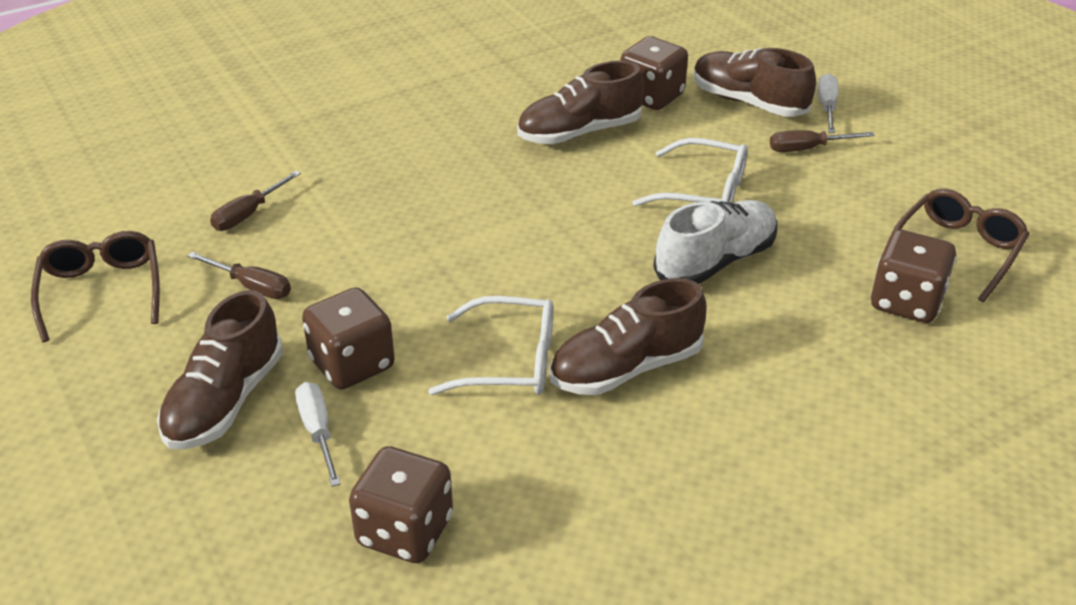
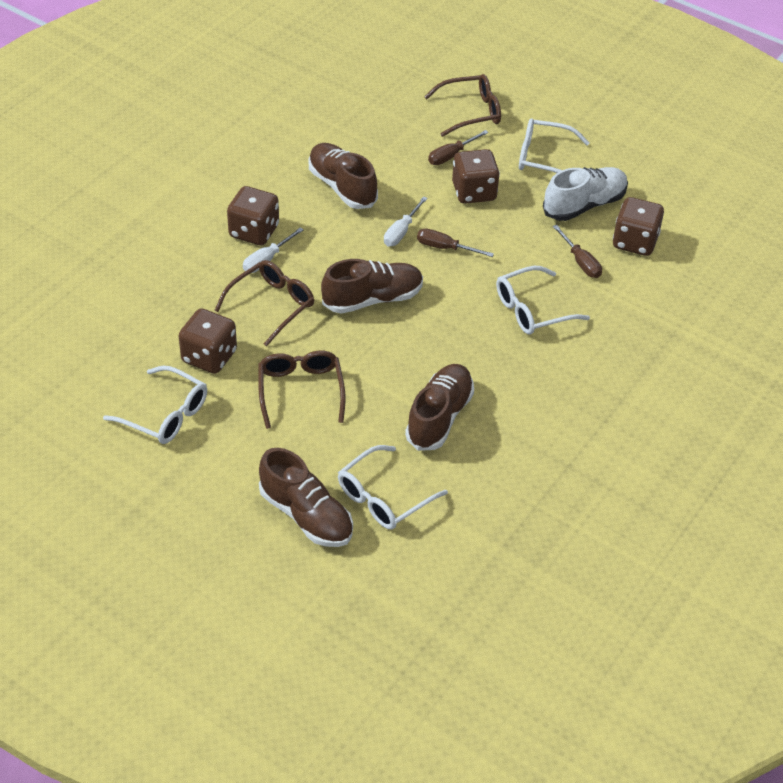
brown glasses: 2 -> 3
white glasses: 2 -> 4

